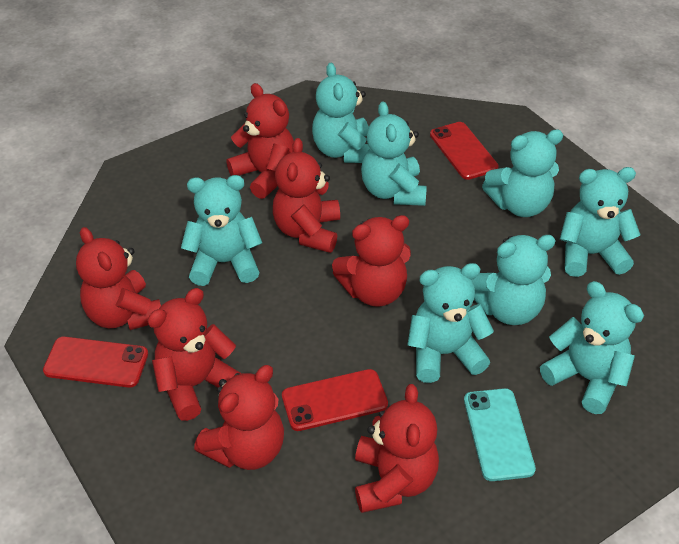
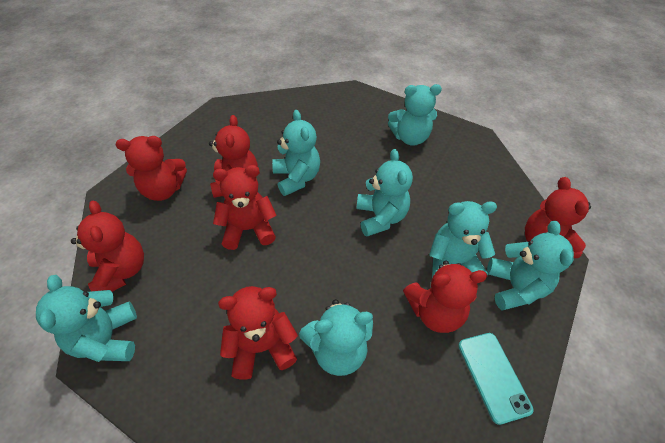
red phone: 3 -> 0
turquoise teddy bear: 8 -> 7

